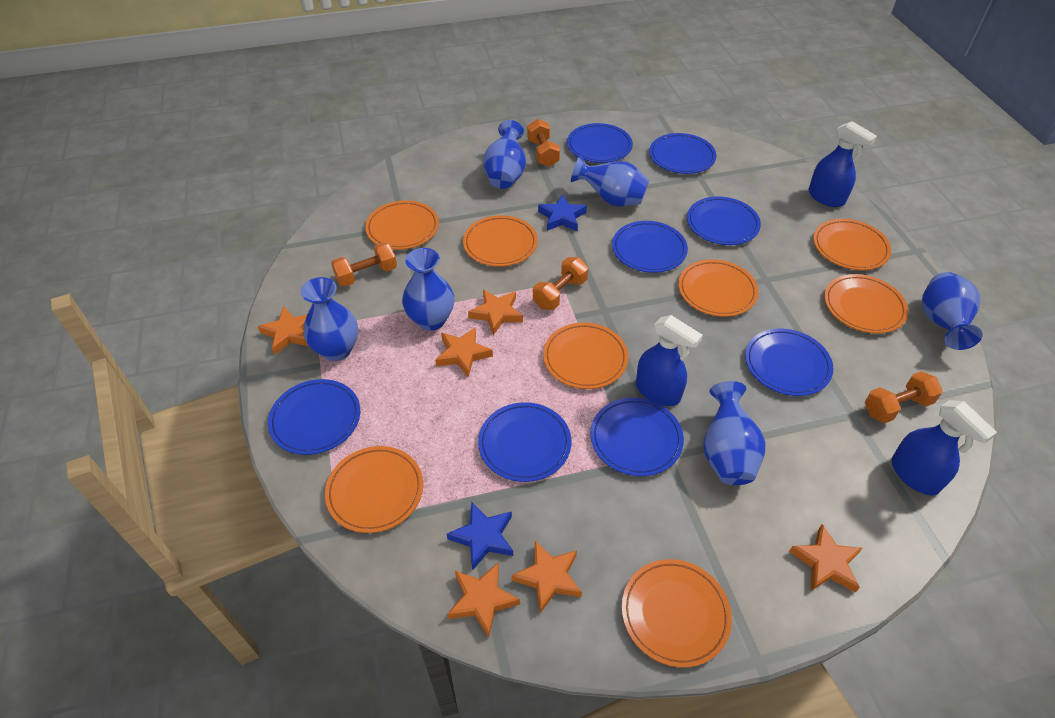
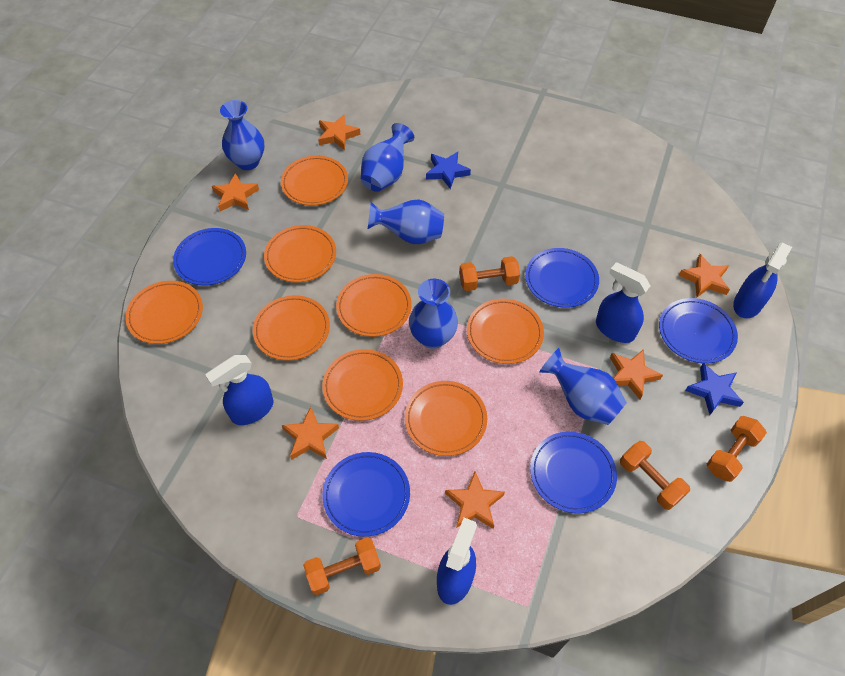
blue plate: 8 -> 5
blue spray bottle: 3 -> 4
blue vase: 6 -> 5

